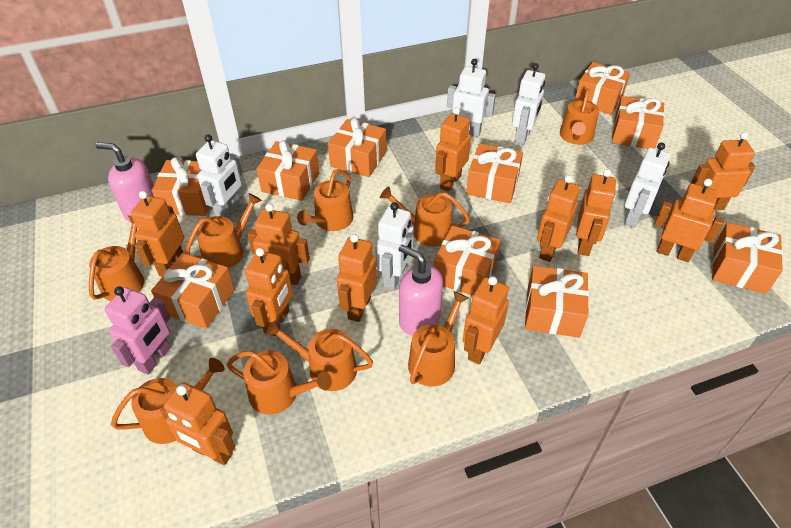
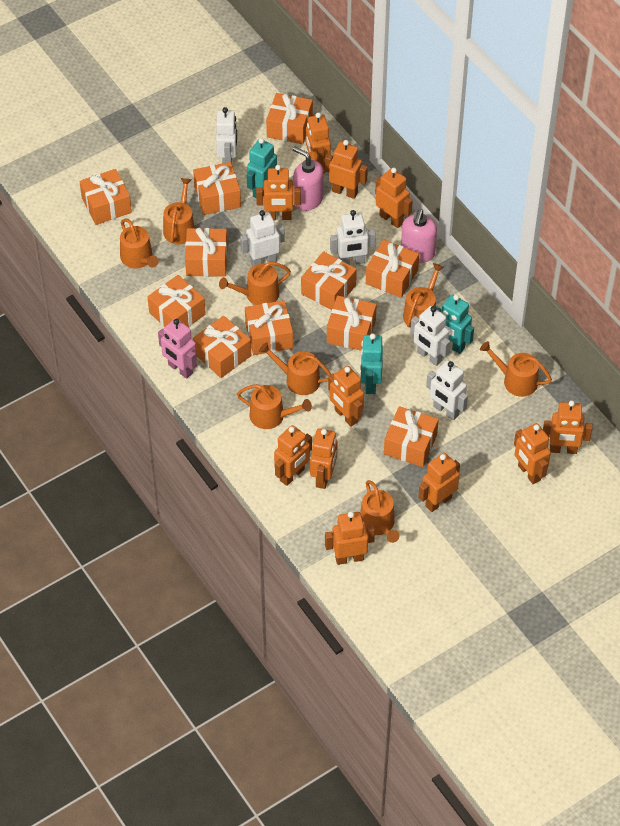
orange gift: 10 -> 11
orange watering can: 9 -> 8
turquoise robot: 0 -> 3

